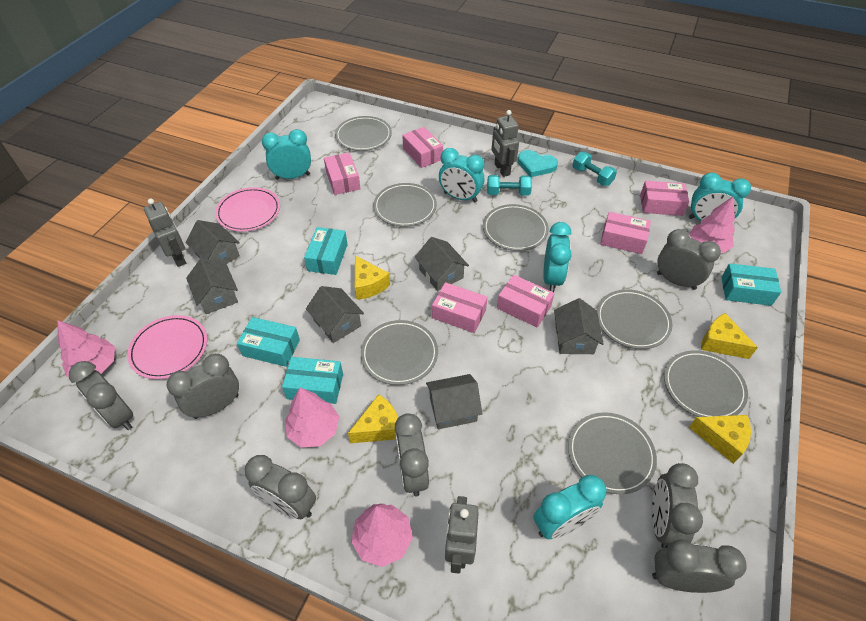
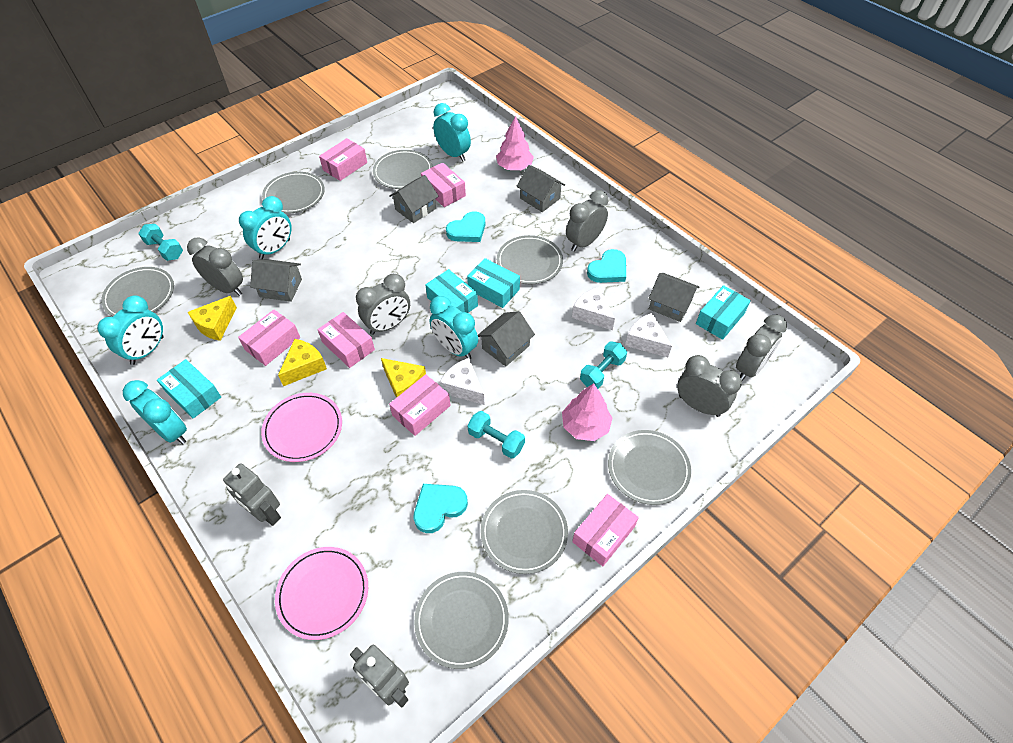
grey clock: 7 -> 5
grey house: 6 -> 5
grey robot: 3 -> 2
pink tree: 4 -> 2
turquoise dumbbell: 2 -> 3
turquoise heart: 1 -> 3
white cheese: 0 -> 3
yellow cheese: 4 -> 3

